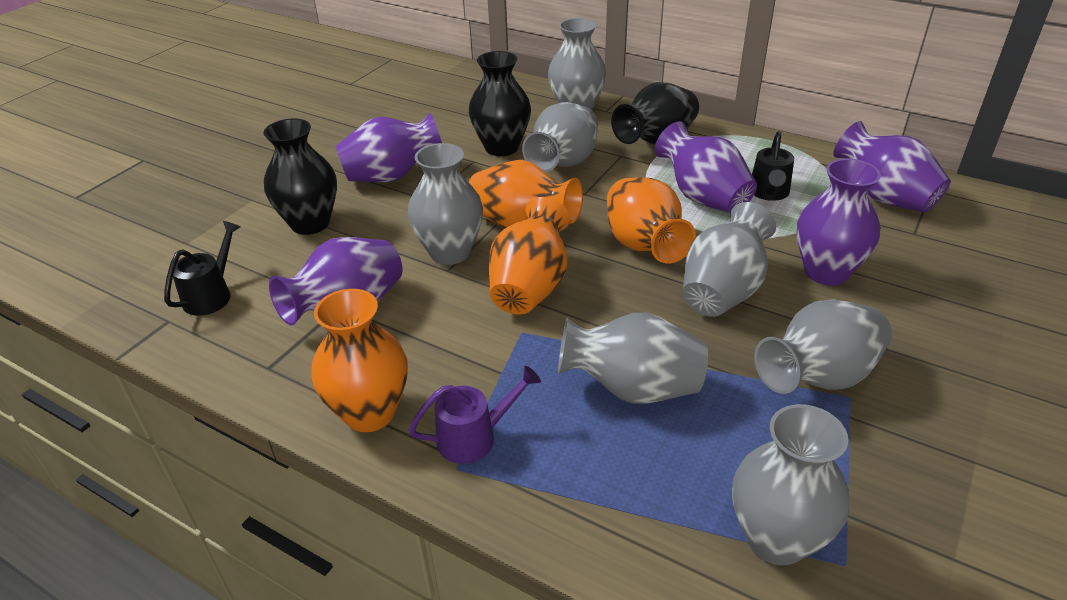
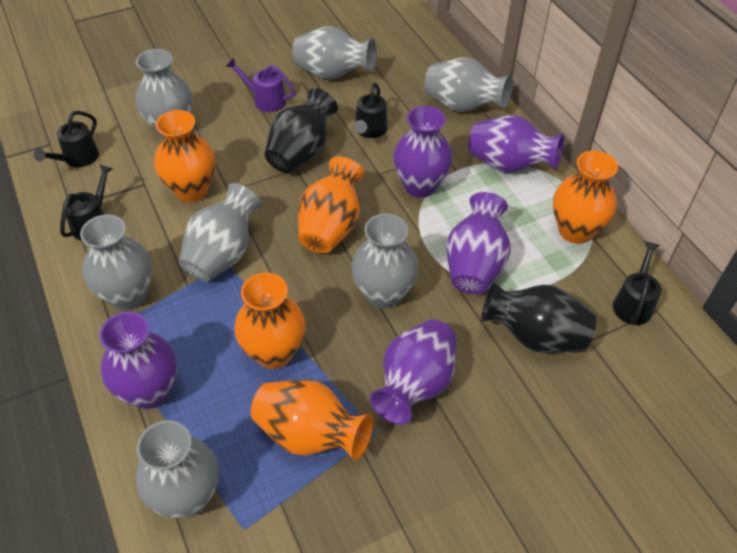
black vase: 3 -> 2
black watering can: 2 -> 4
orange vase: 4 -> 5

